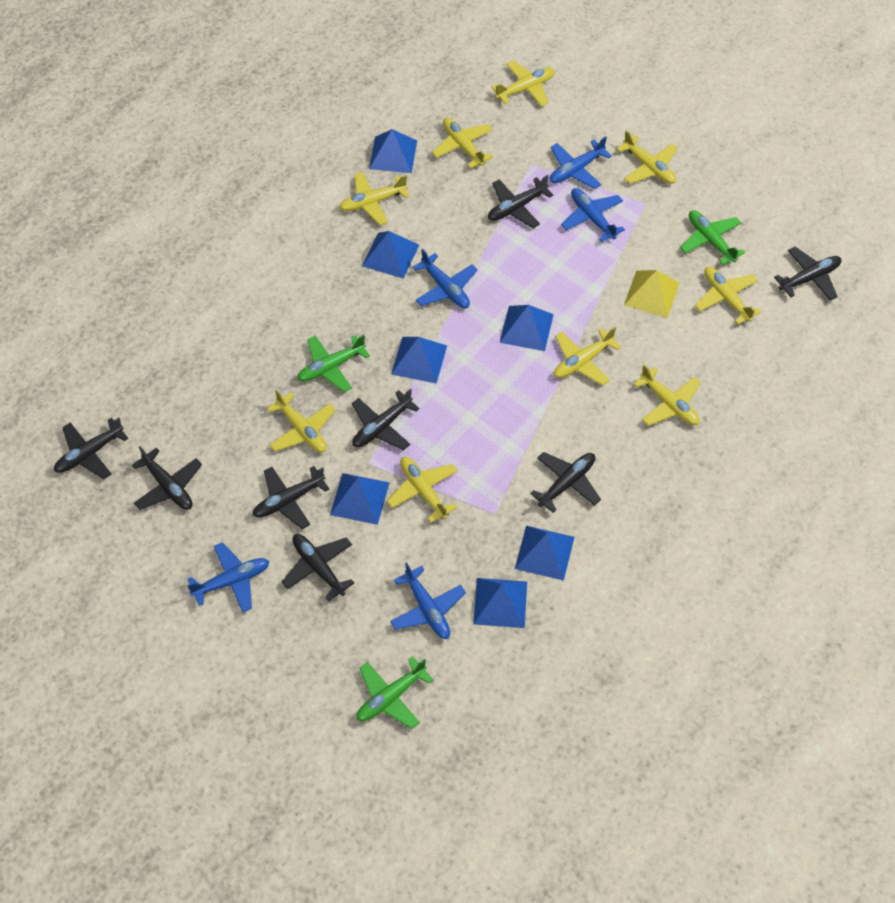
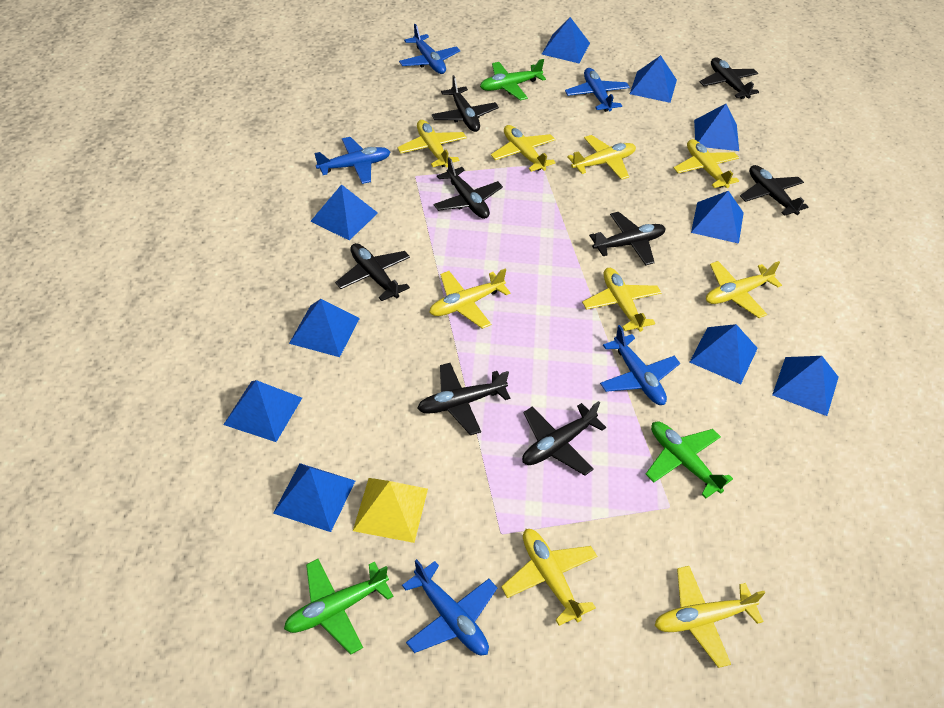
blue pyramid: 7 -> 10

